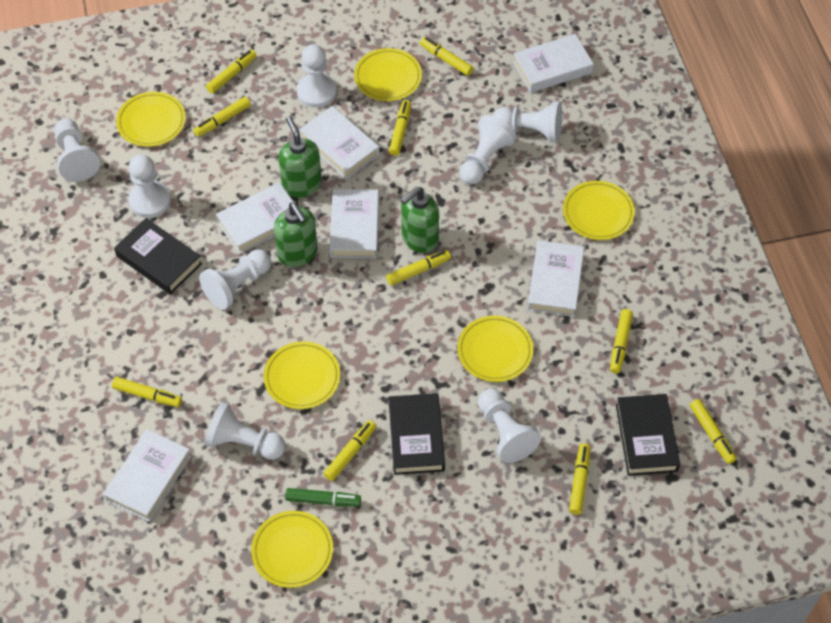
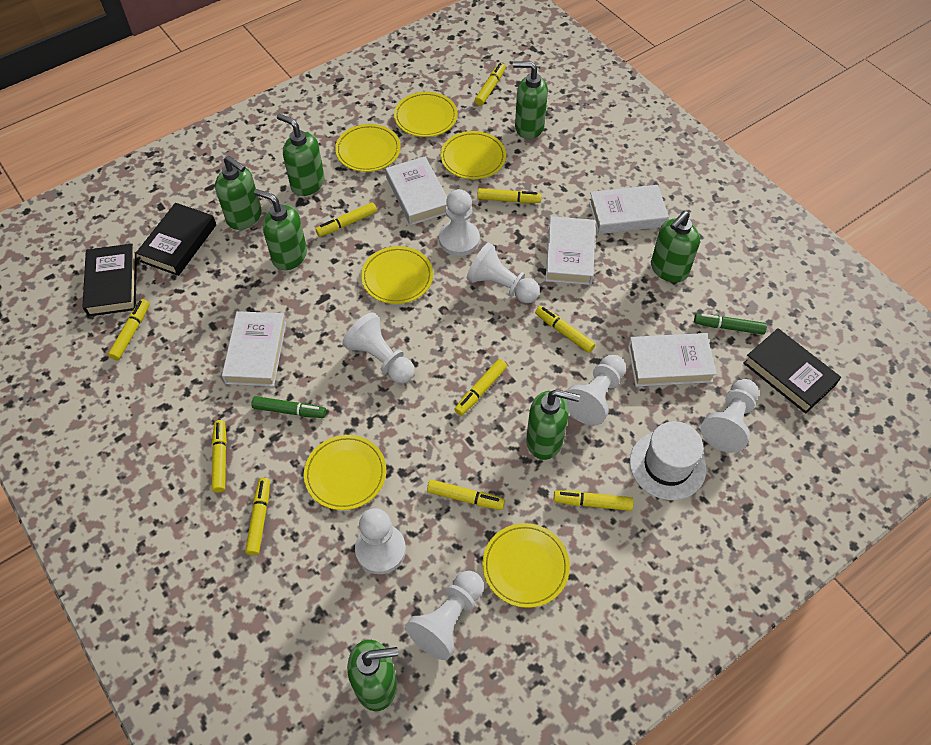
green marker: 1 -> 2
green soap dispenser: 3 -> 7
white book: 6 -> 5
white hat: 0 -> 1
white pawn: 8 -> 7

